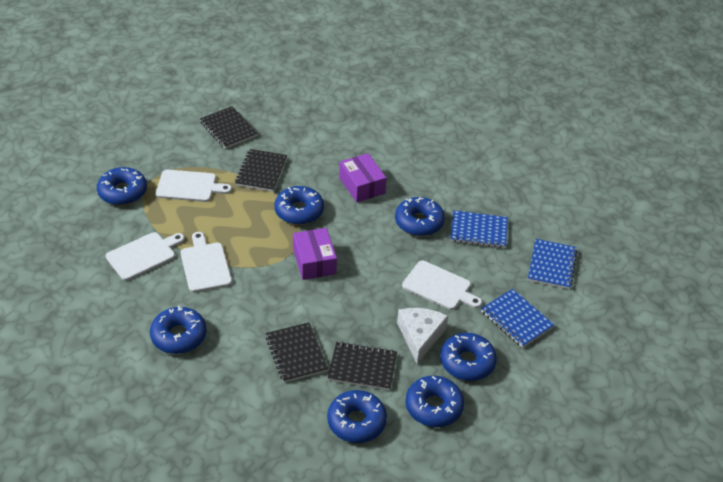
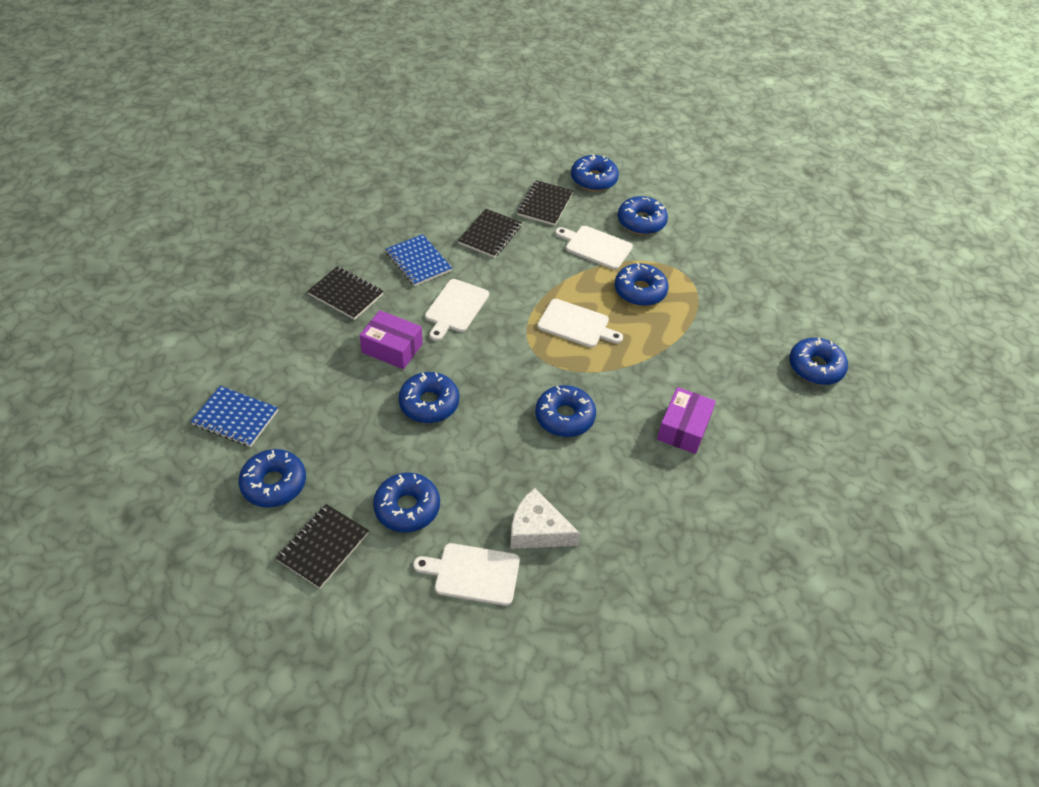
blue donut: 7 -> 8
blue notebook: 3 -> 2

